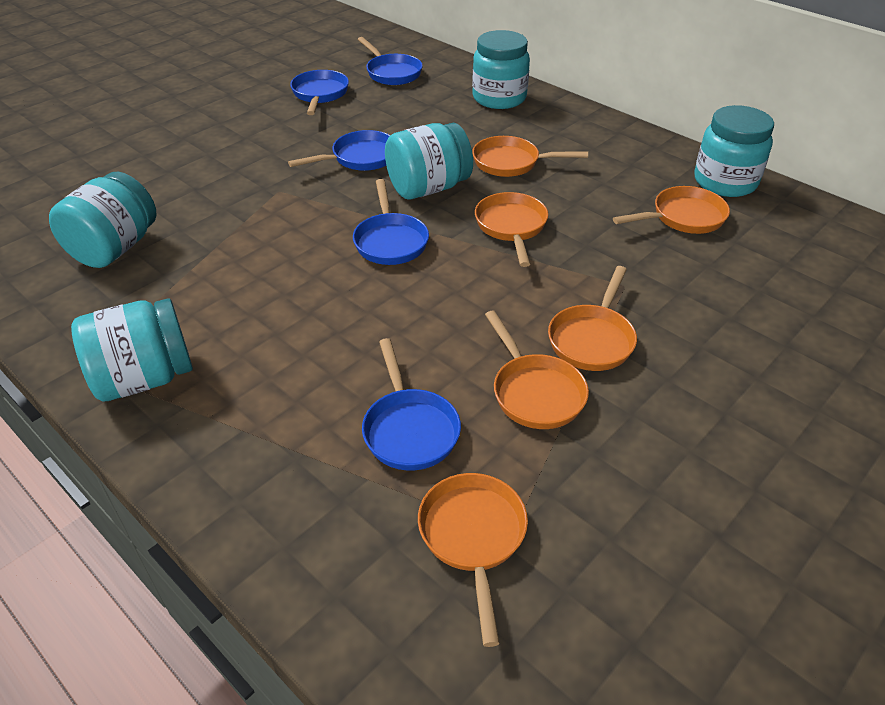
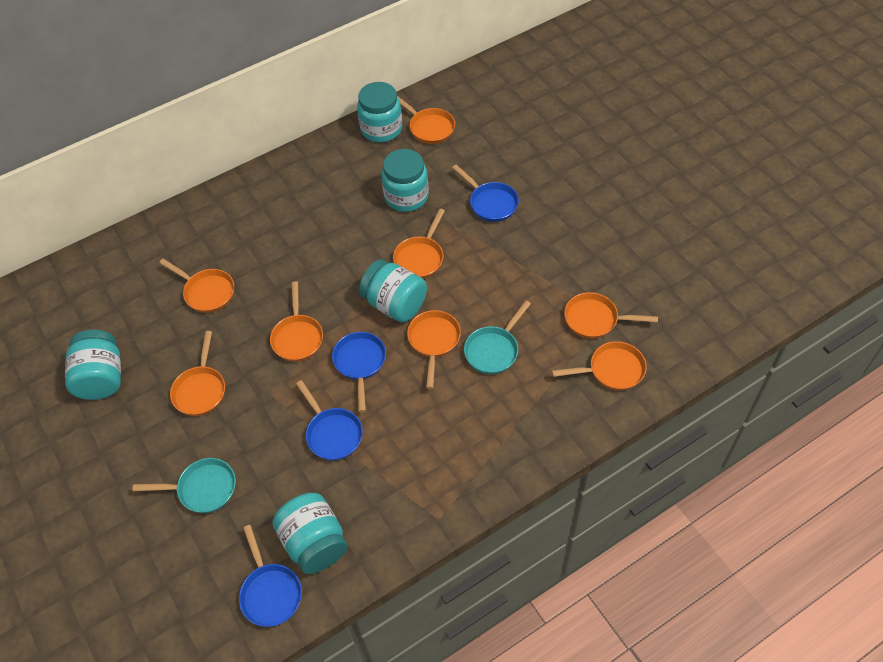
blue pan: 5 -> 4
orange pan: 6 -> 8
turquoise pan: 0 -> 2

